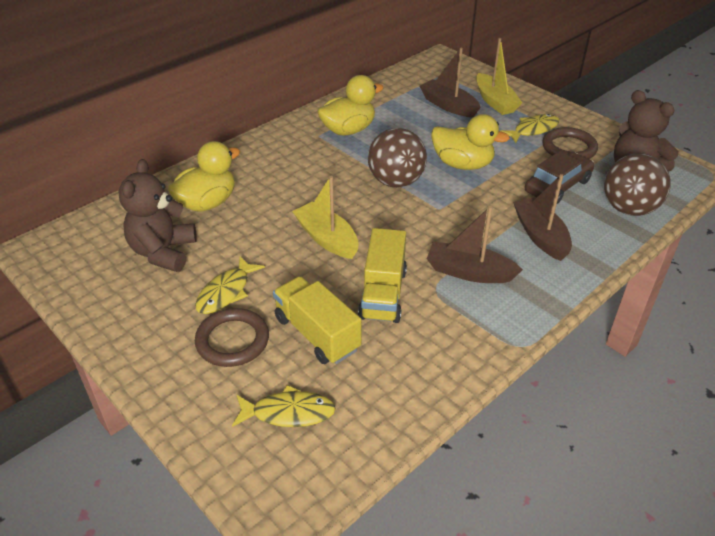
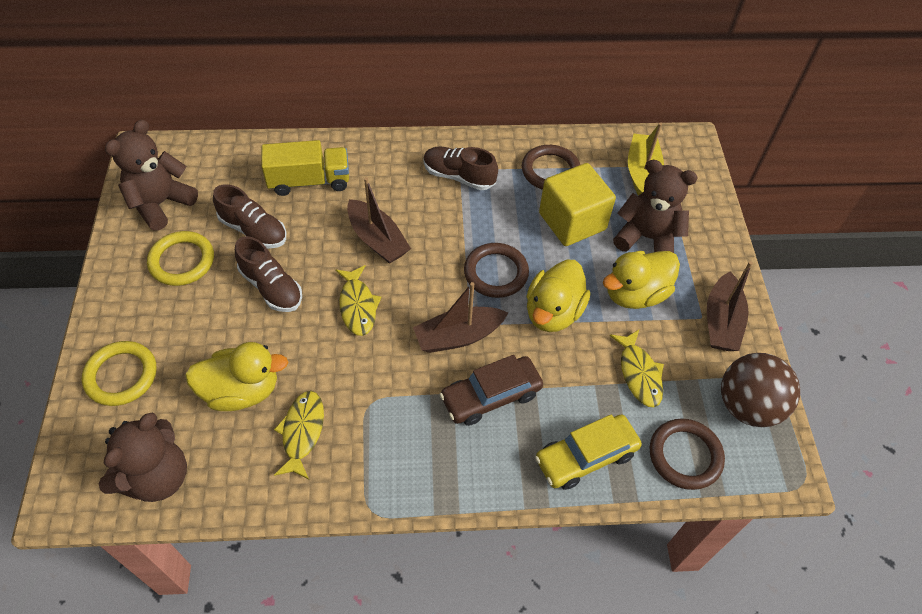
brown ball: 2 -> 1
brown ring: 2 -> 3
brown shoe: 0 -> 3
brown teddy bear: 2 -> 3
yellow boat: 2 -> 1
yellow car: 0 -> 1
yellow cube: 0 -> 1
yellow ring: 0 -> 2
yellow truck: 2 -> 1

